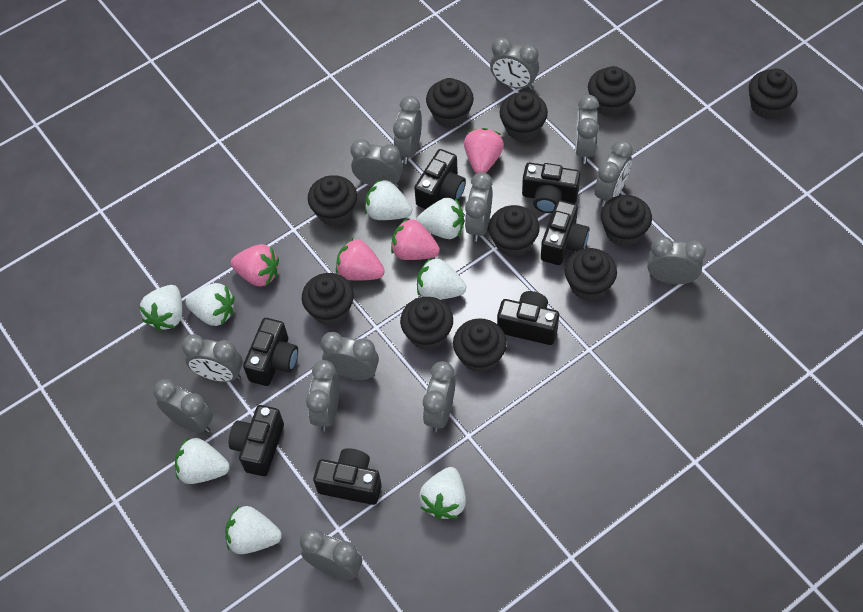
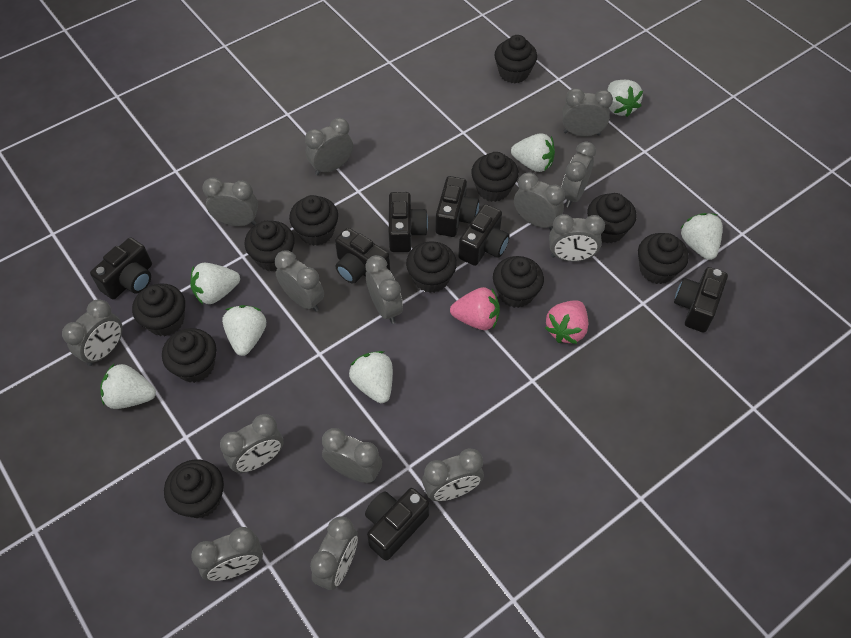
grey clock: 13 -> 14
pink strawberry: 4 -> 2
white strawberry: 8 -> 7

